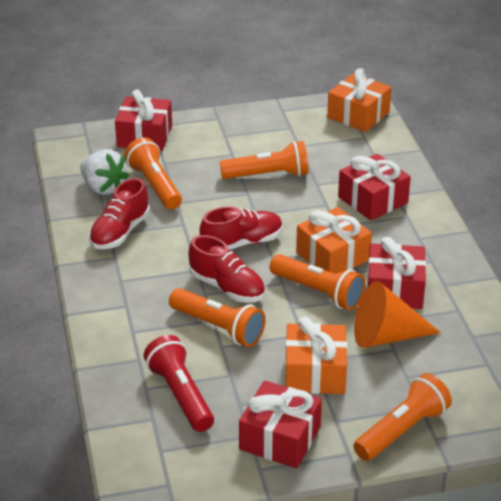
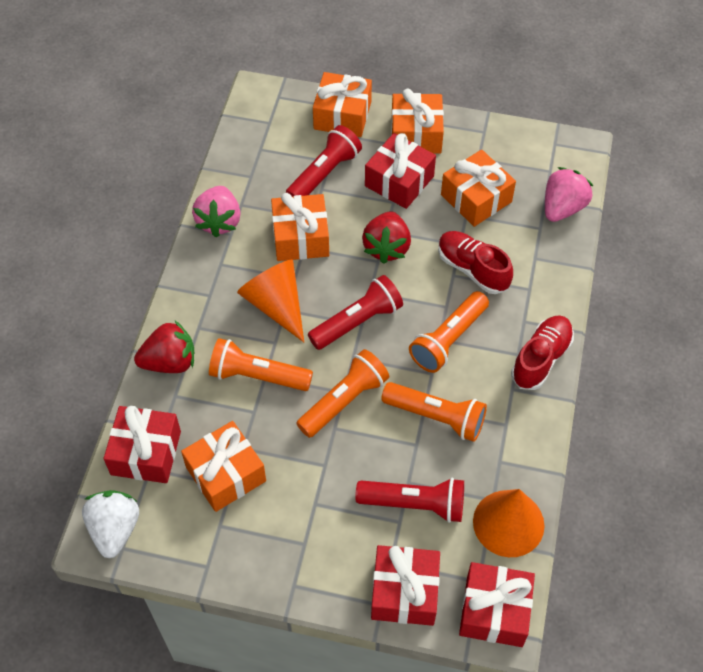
orange cone: 1 -> 2
orange flashlight: 5 -> 4
orange gift: 3 -> 5
pink strawberry: 0 -> 2
red flashlight: 1 -> 3
red shoe: 3 -> 2
red strawberry: 0 -> 2

